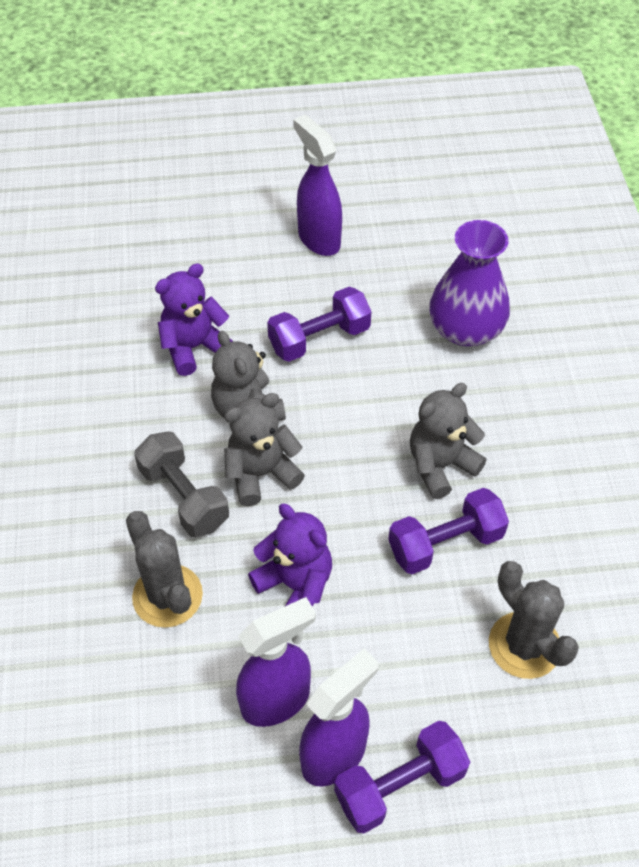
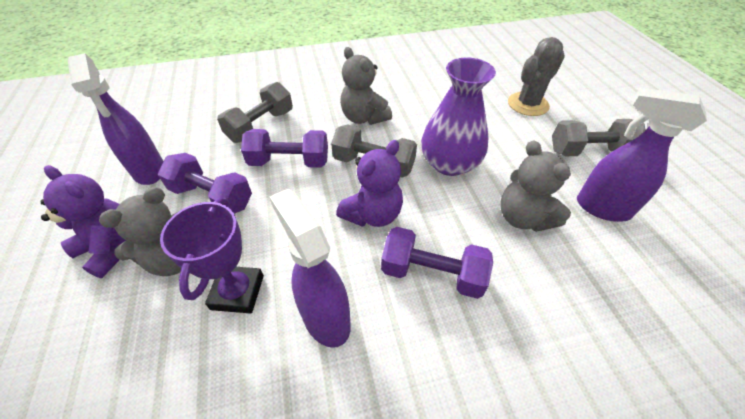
grey cactus: 2 -> 1
grey dumbbell: 1 -> 3
purple trophy: 0 -> 1

